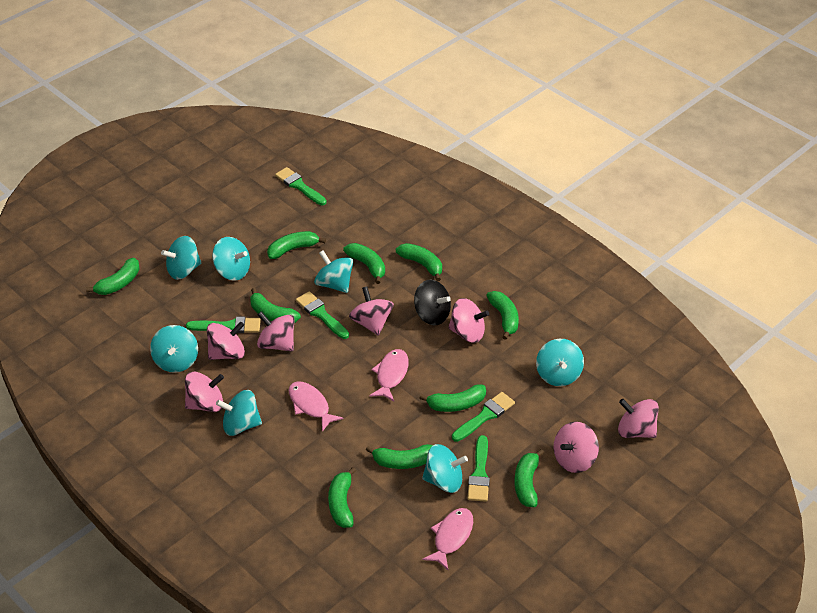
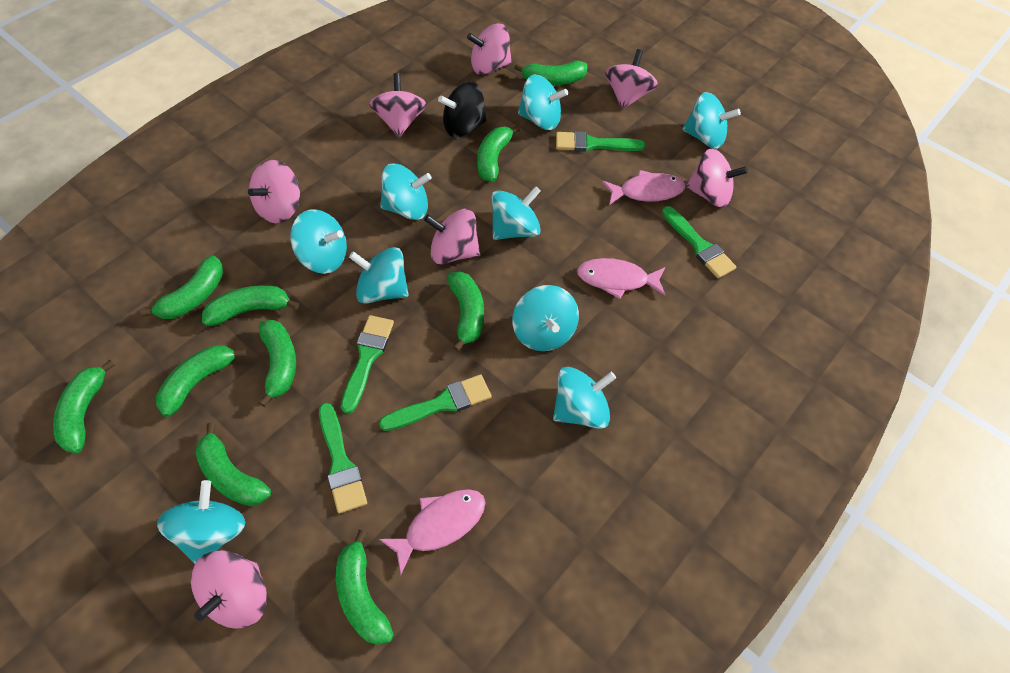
turquoise spinning top: 7 -> 9

